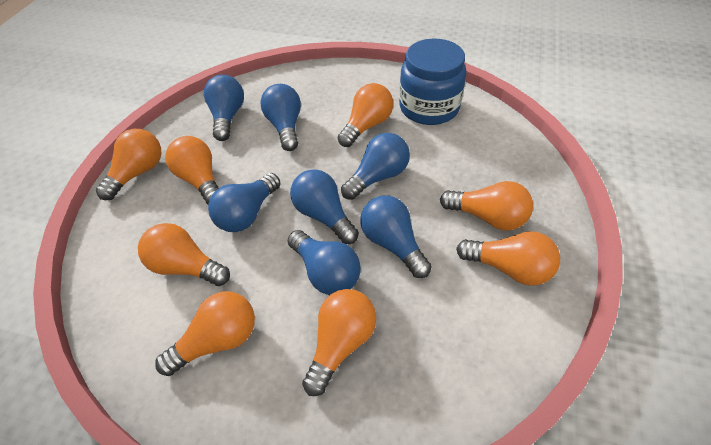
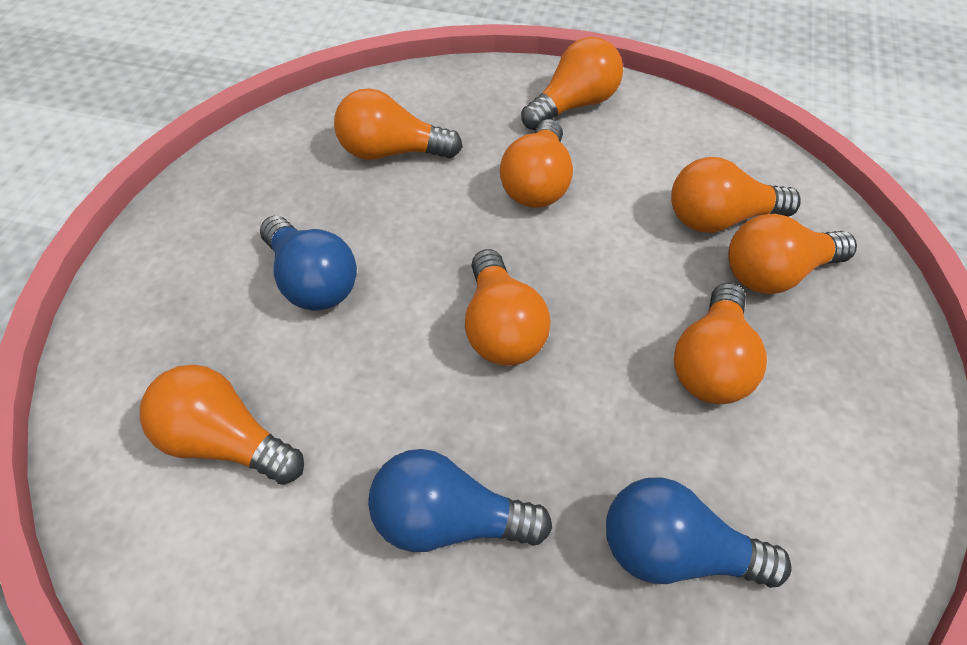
blue jar: 1 -> 0
blue light bulb: 7 -> 3

